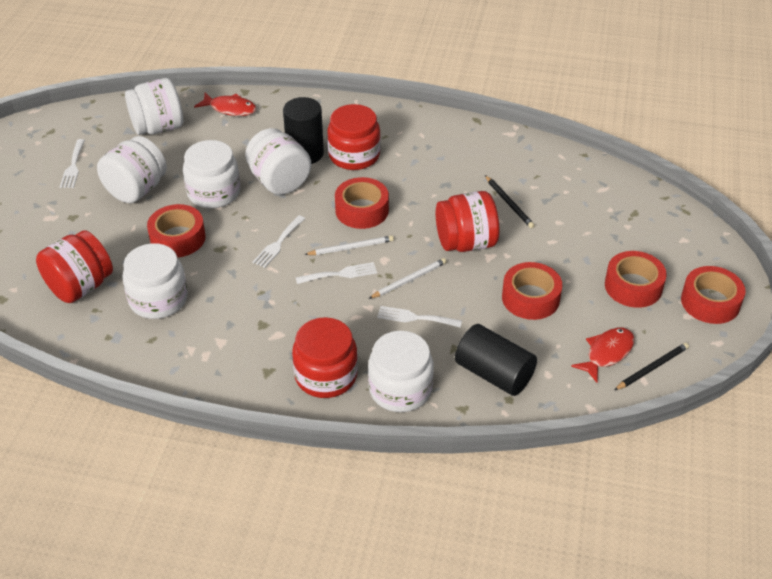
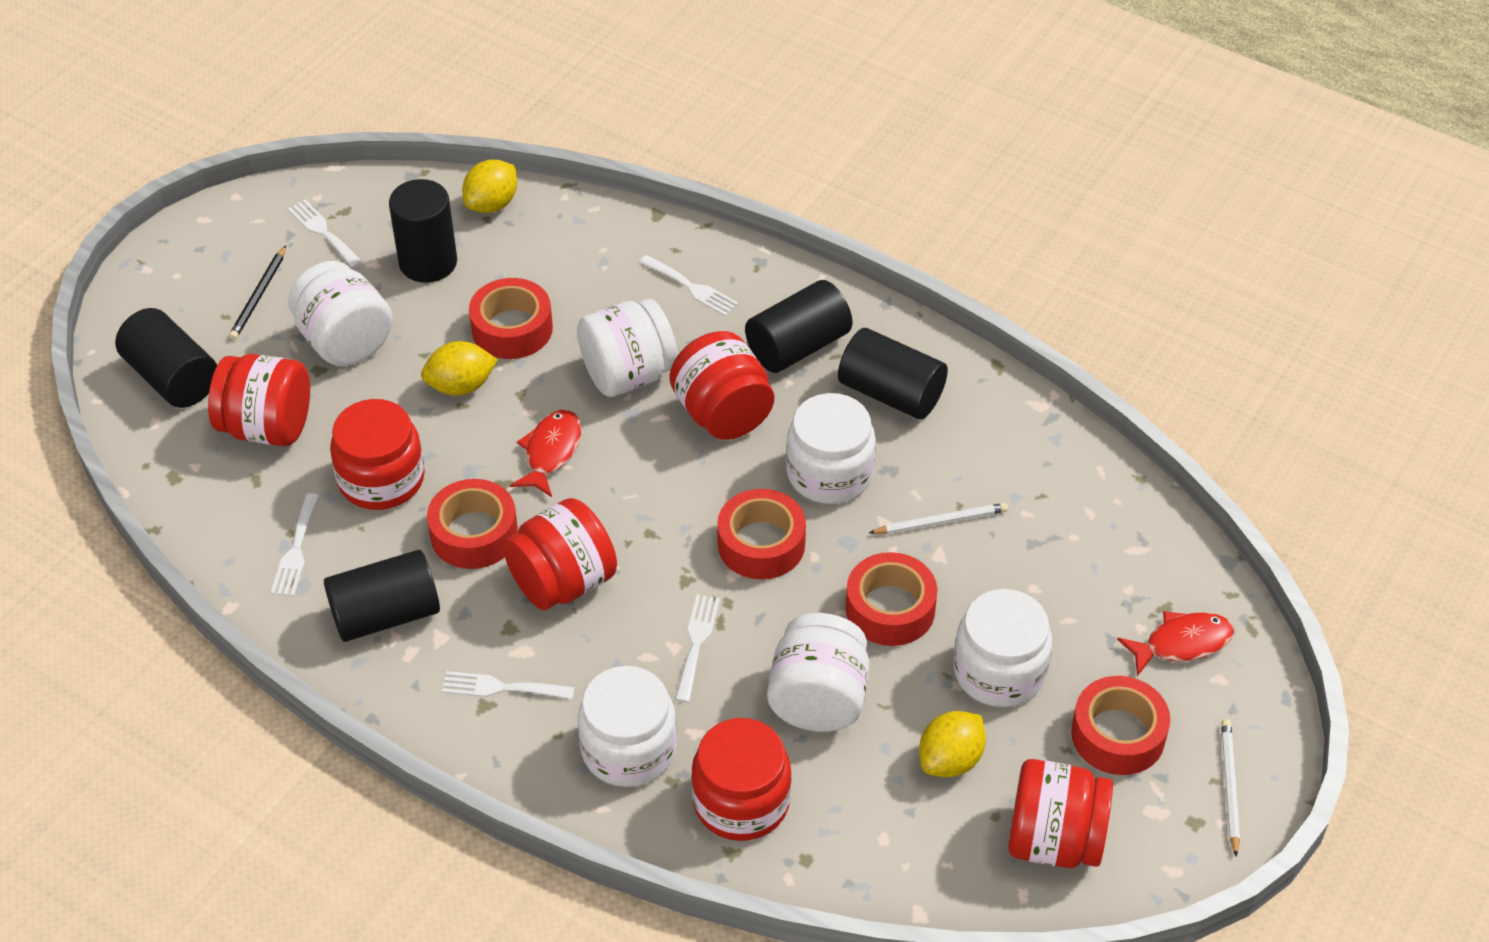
black cylinder: 2 -> 5
black pencil: 2 -> 1
red jar: 4 -> 6
white fork: 4 -> 5
yellow lemon: 0 -> 3

